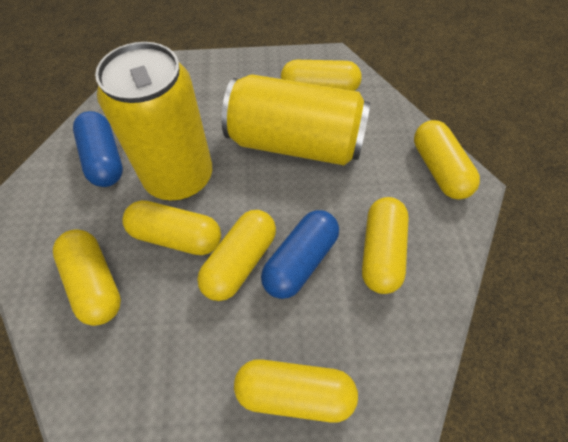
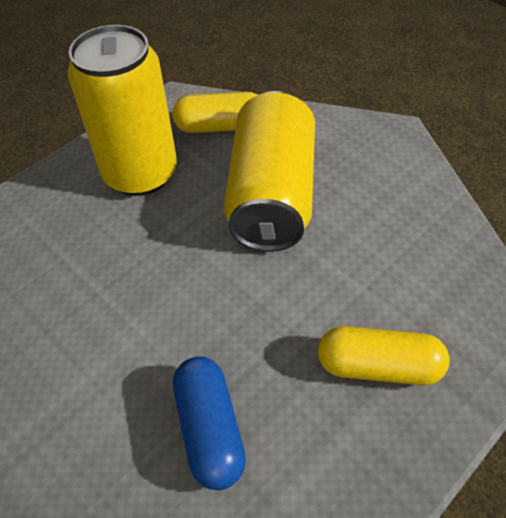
blue capsule: 2 -> 1
yellow capsule: 7 -> 2

